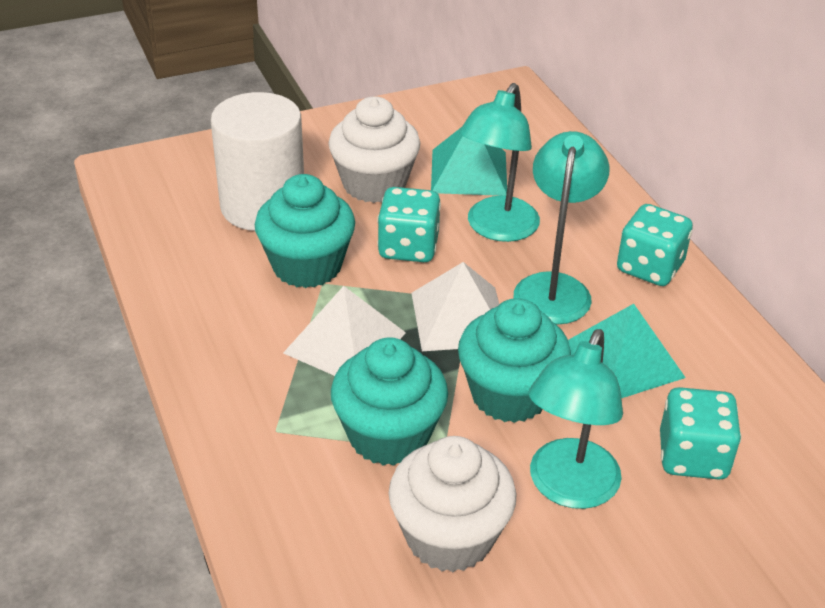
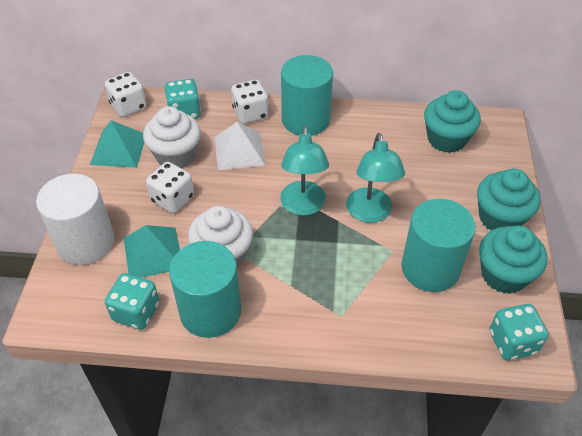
turquoise cylinder: 0 -> 3
turquoise lamp: 3 -> 2
white dice: 0 -> 3
white pyramid: 2 -> 1

